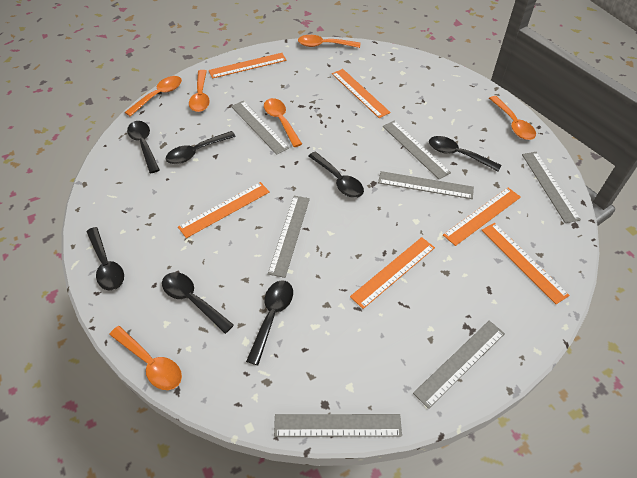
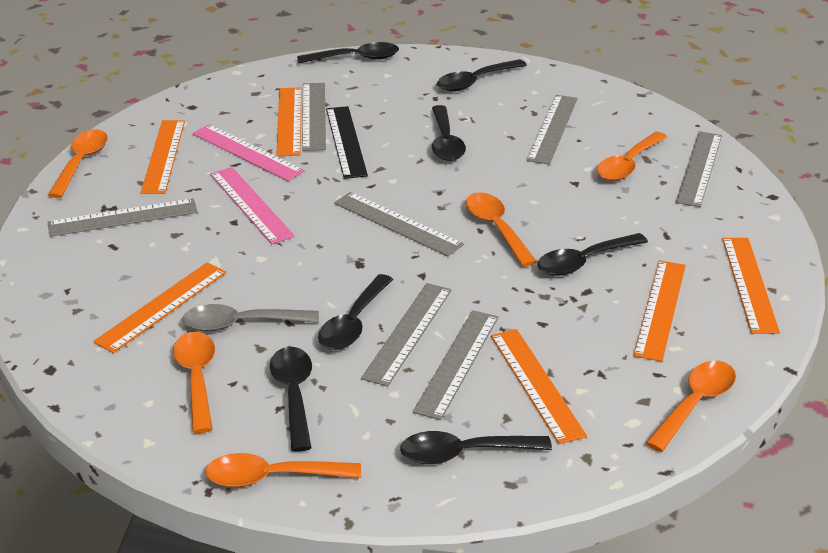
black ruler: 0 -> 1
grey spoon: 0 -> 1
pink ruler: 0 -> 2

